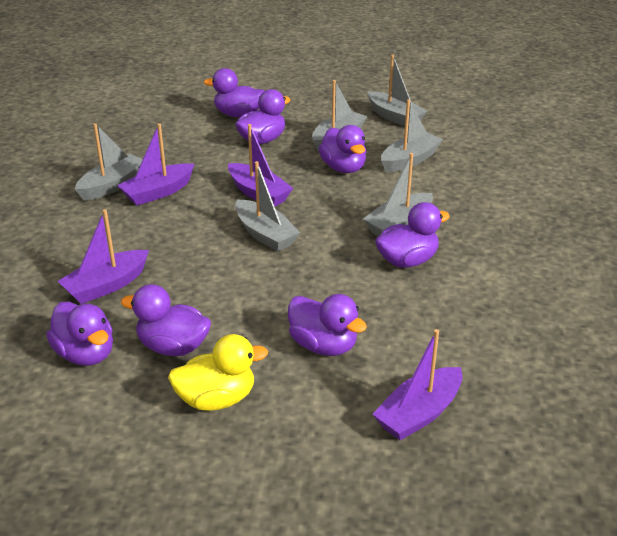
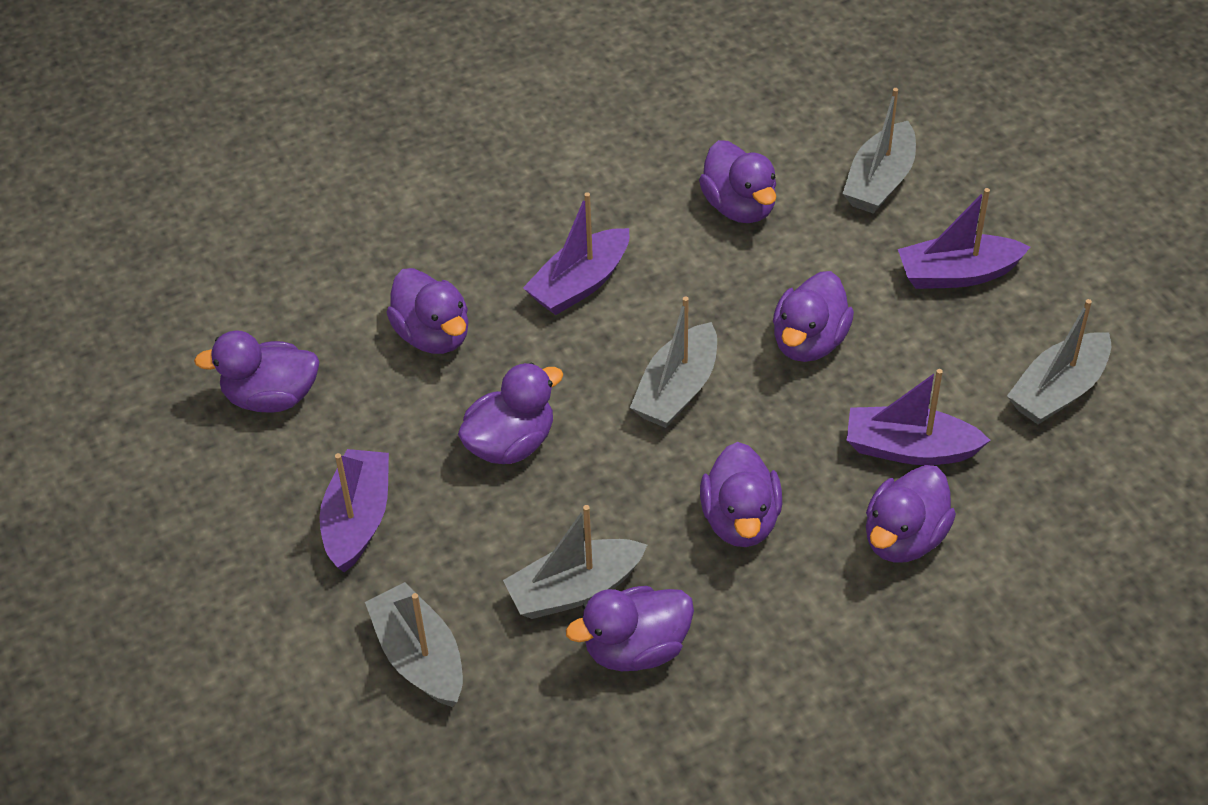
grey boat: 6 -> 5
purple duck: 7 -> 8
yellow duck: 1 -> 0

